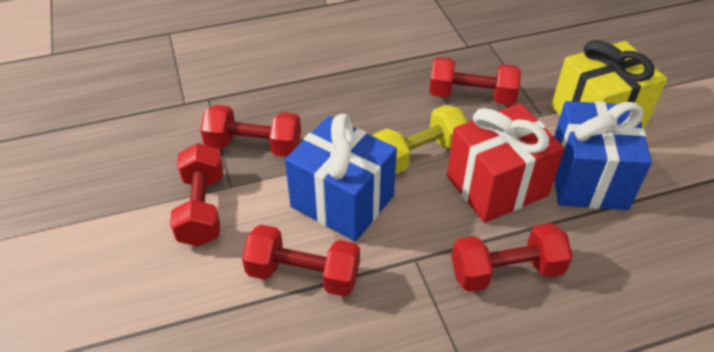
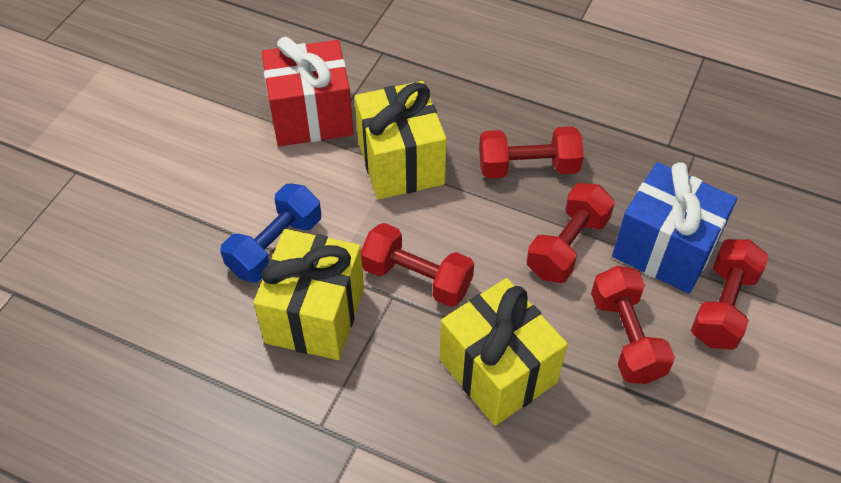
blue dumbbell: 0 -> 1
blue gift: 2 -> 1
yellow dumbbell: 1 -> 0
yellow gift: 1 -> 3

